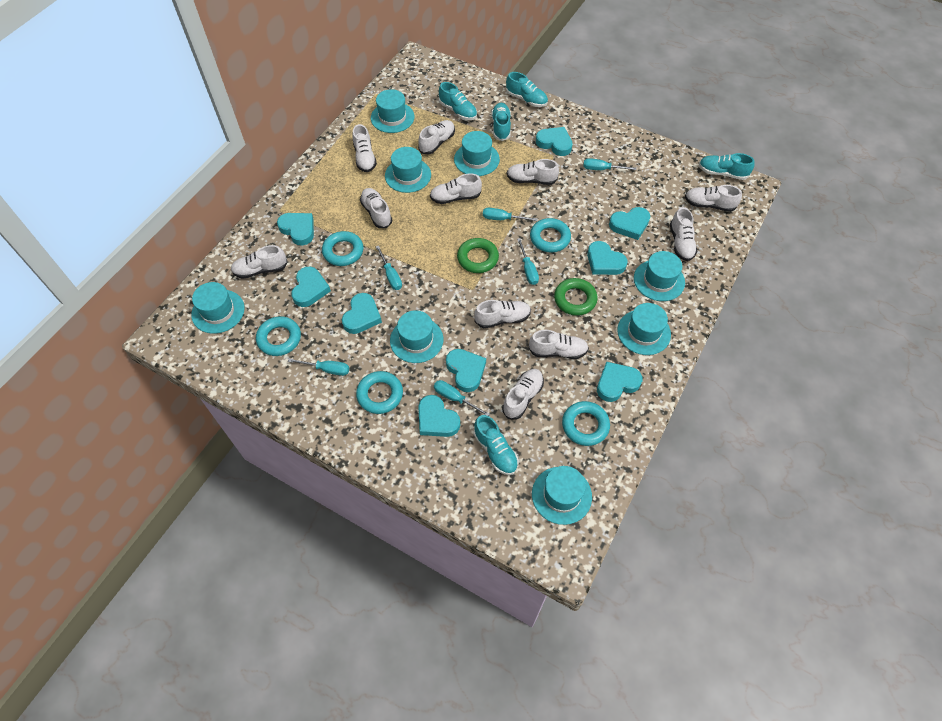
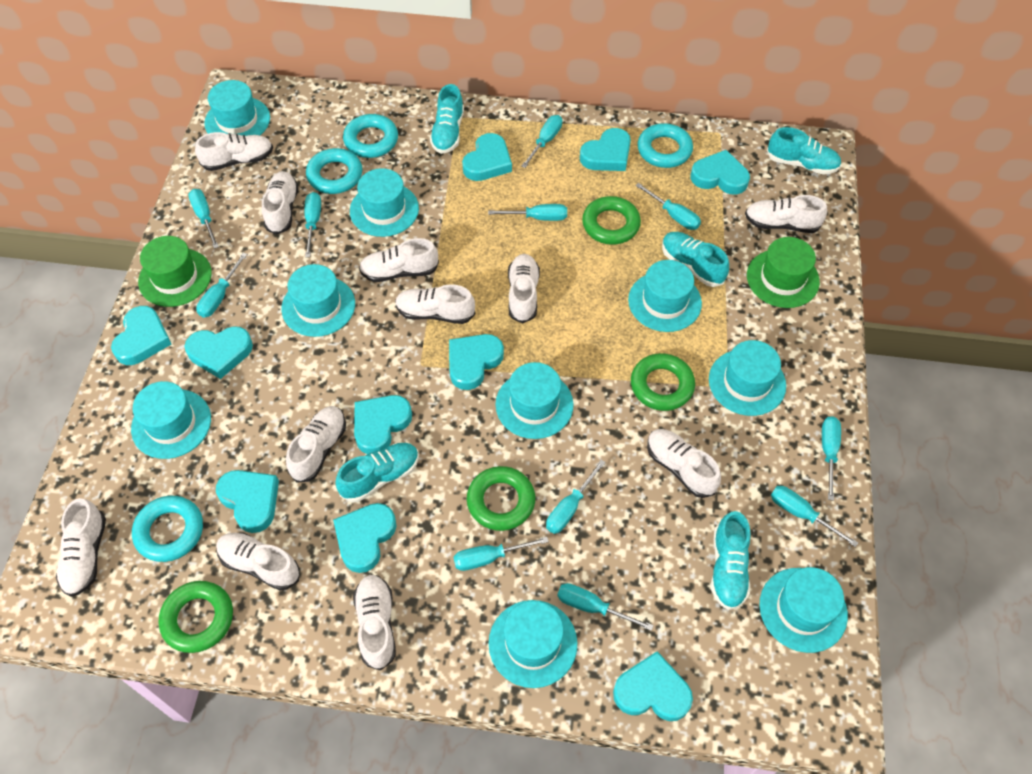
green hat: 0 -> 2
green ring: 2 -> 4
turquoise hat: 8 -> 9
turquoise heart: 9 -> 10
turquoise ring: 5 -> 4
turquoise screwdriver: 6 -> 11

